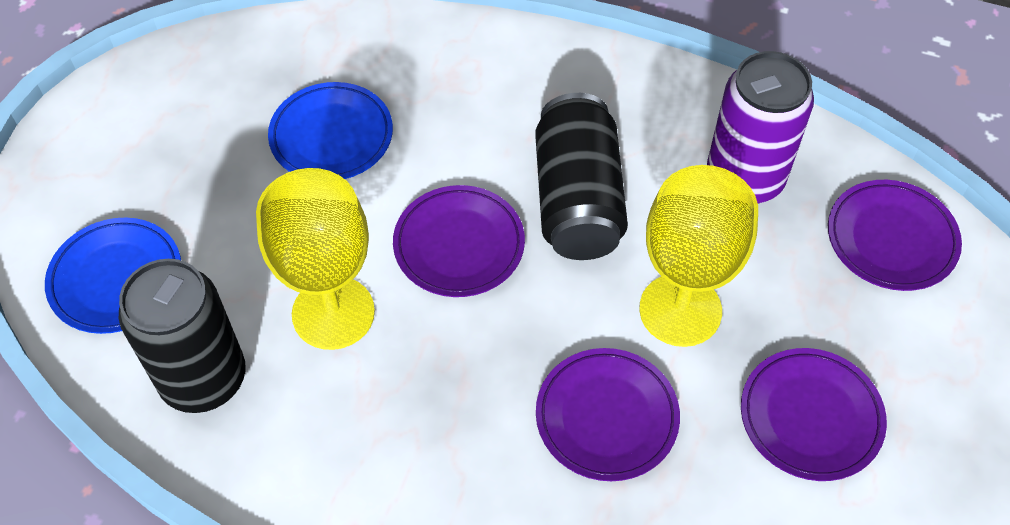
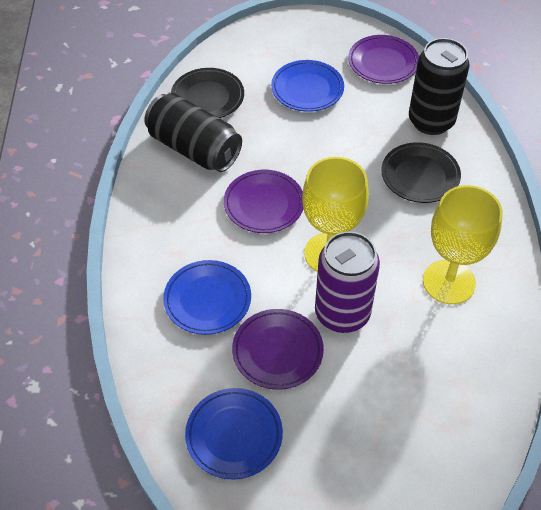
black plate: 0 -> 2
blue plate: 2 -> 3
purple plate: 4 -> 3

